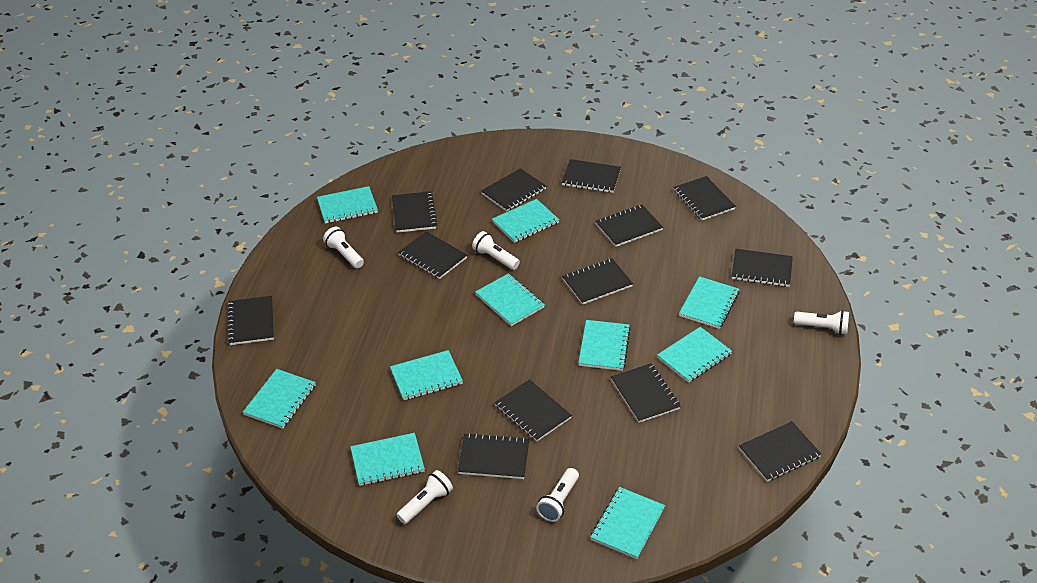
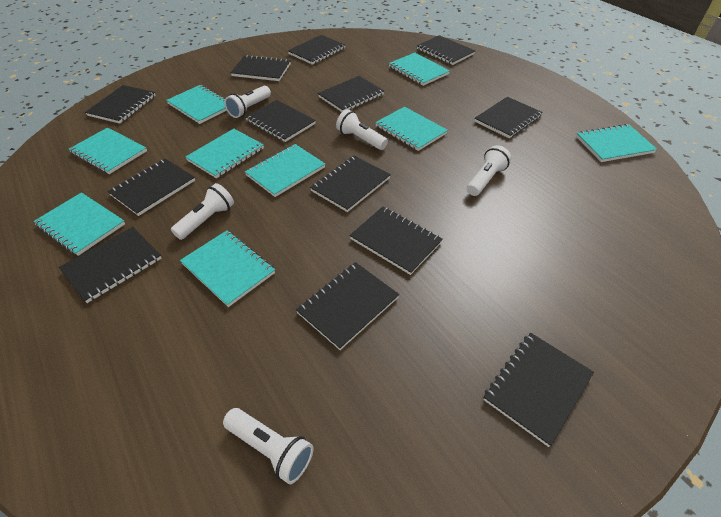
turquoise notebook: 10 -> 9

